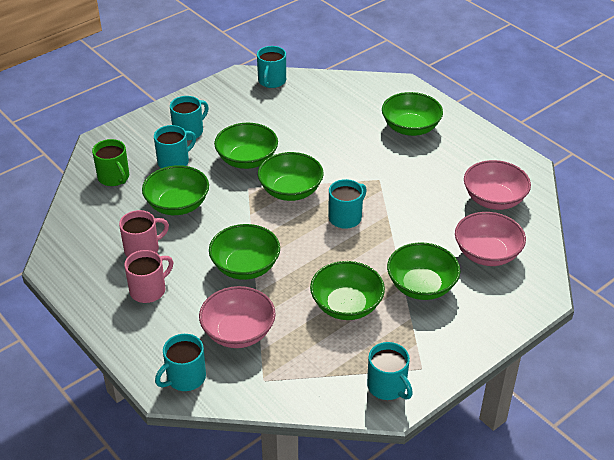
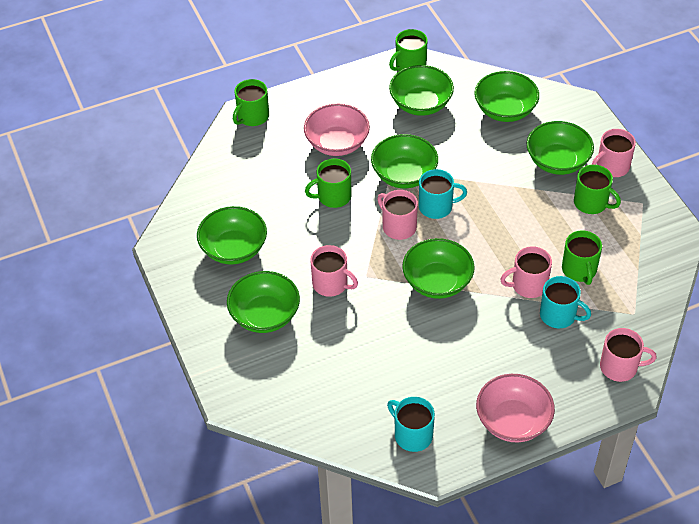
green mug: 1 -> 5
pink bowl: 3 -> 2
pink mug: 2 -> 5
turquoise mug: 6 -> 3

